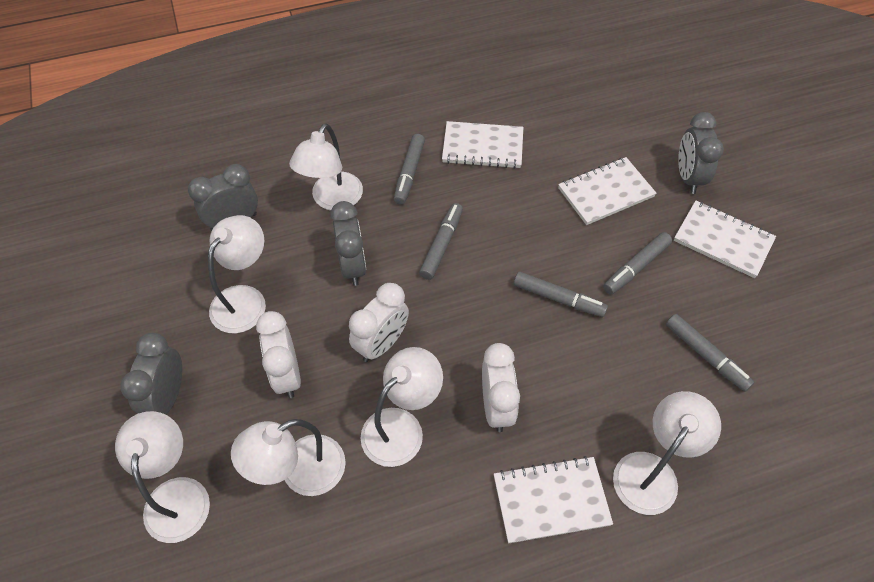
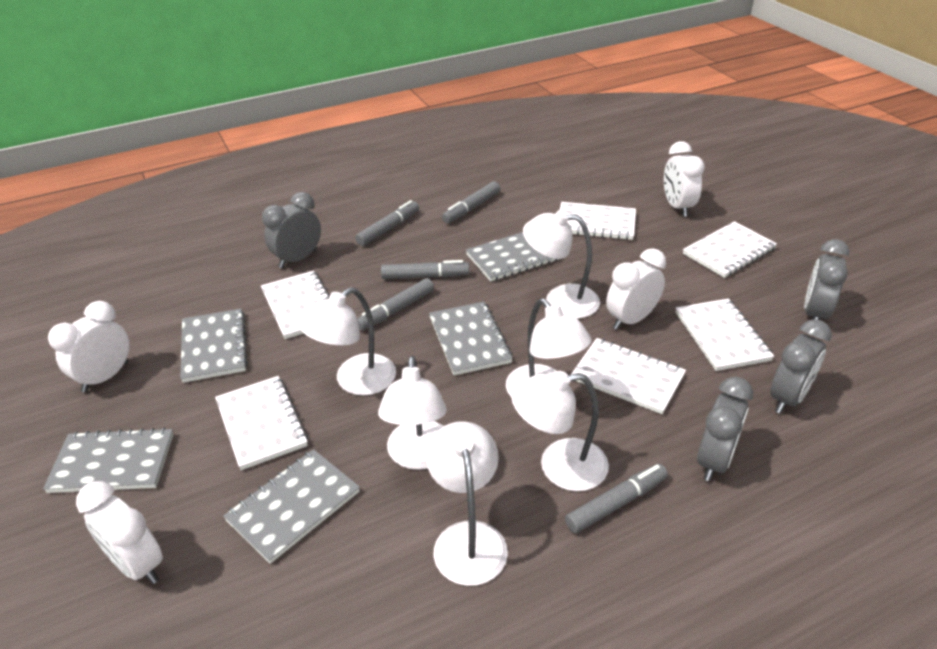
grey notebook: 0 -> 5
white clock: 3 -> 4
white notebook: 4 -> 6

